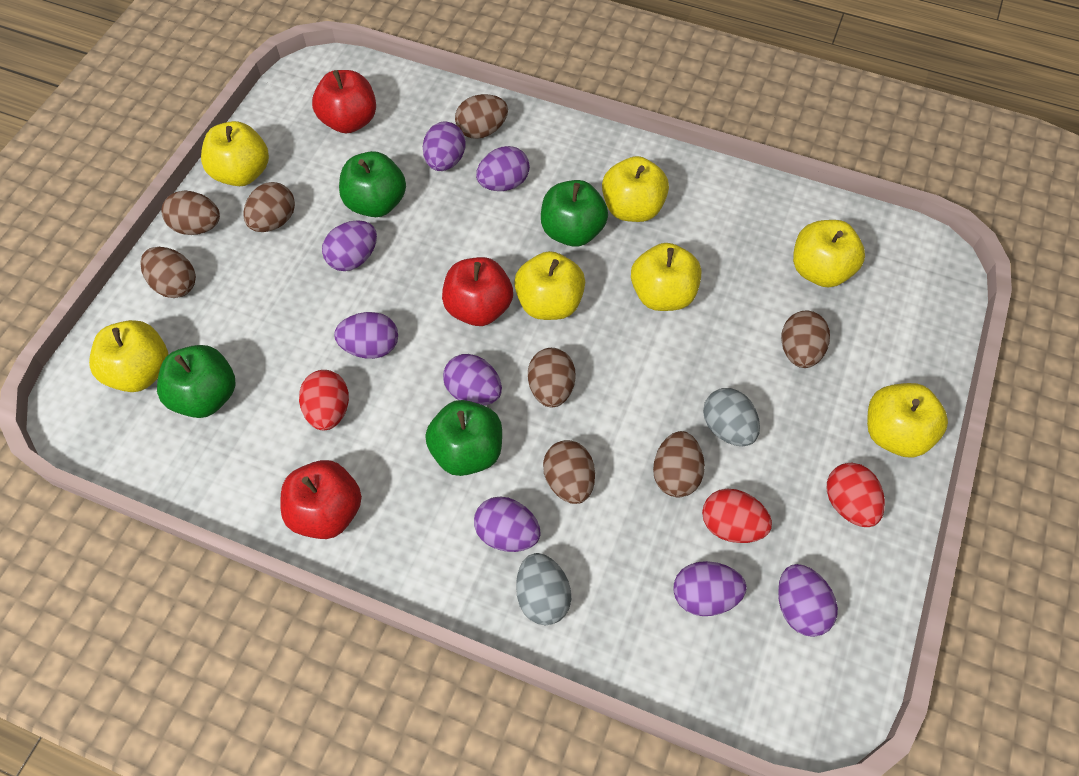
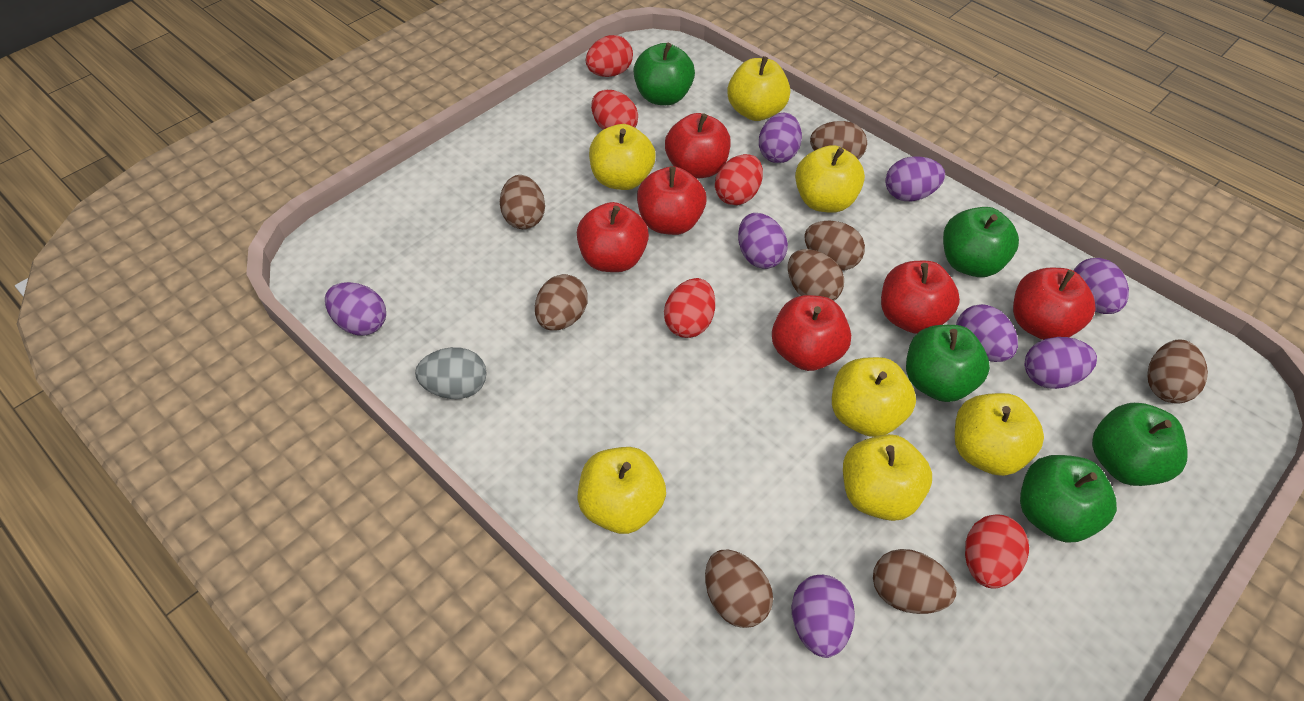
green apple: 4 -> 5
grey egg: 2 -> 1
red apple: 3 -> 6
red egg: 3 -> 5

